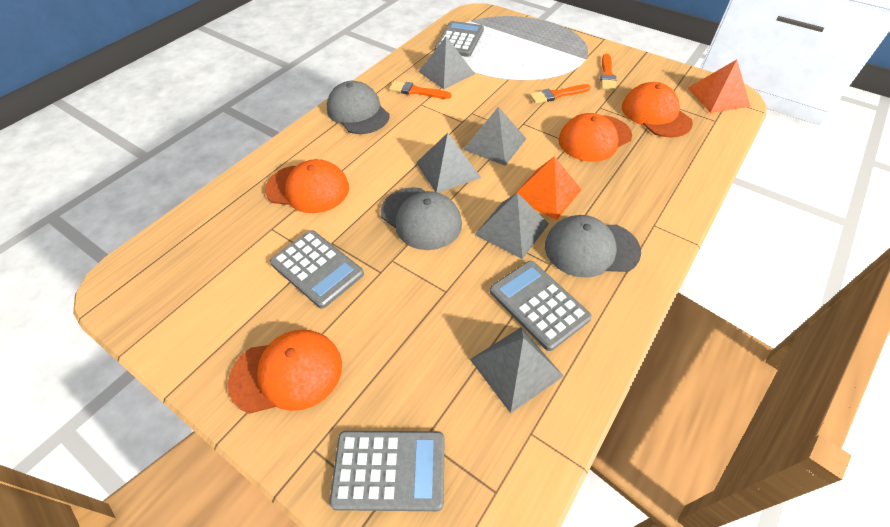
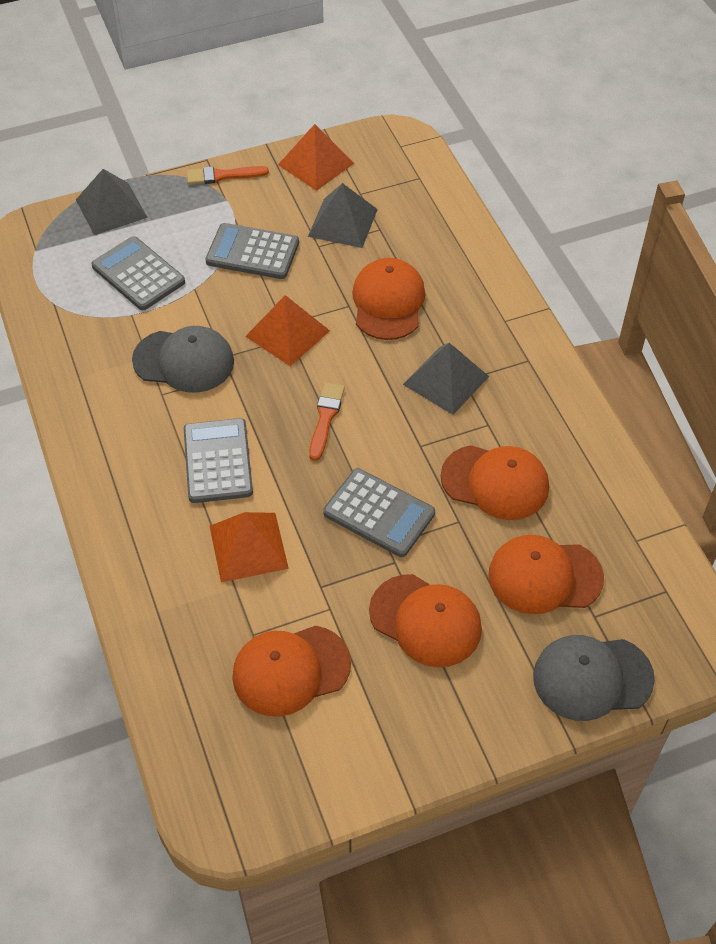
grey cap: 3 -> 2
grey pyramid: 5 -> 3
orange brush: 3 -> 2
orange cap: 4 -> 5
orange pyramid: 2 -> 3

